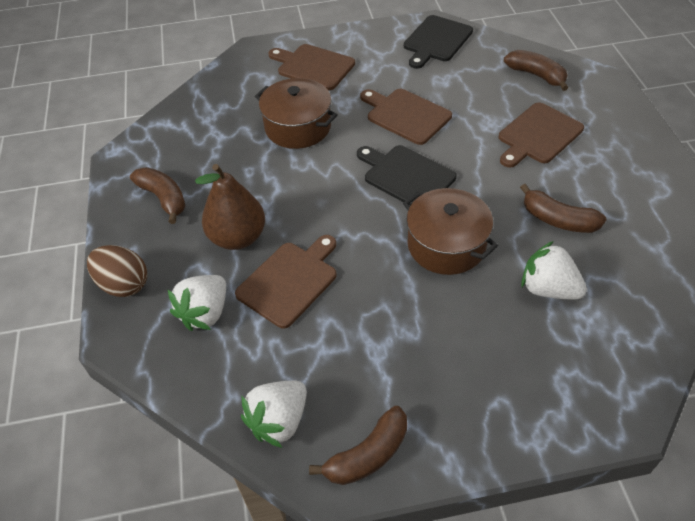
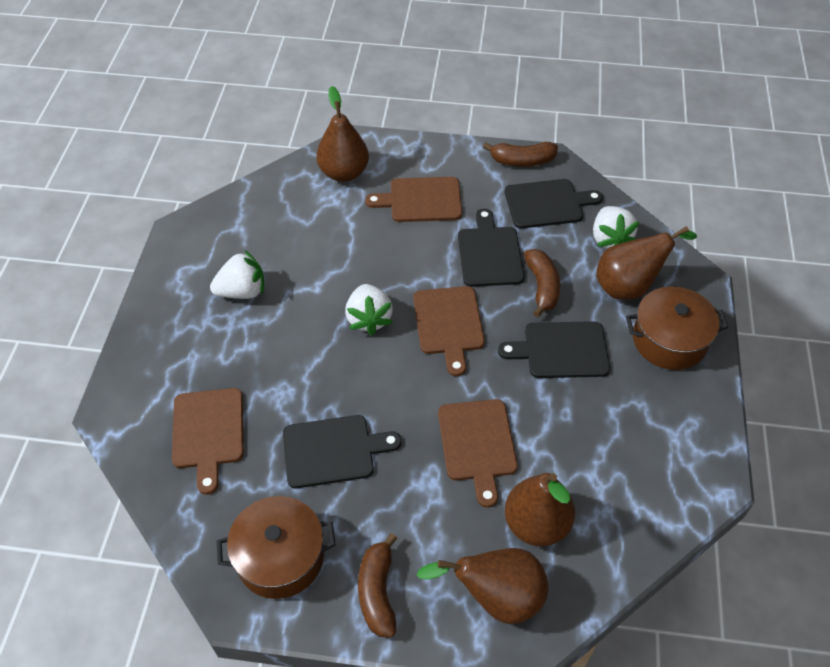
black cutting board: 2 -> 4
brown banana: 4 -> 3
brown egg: 1 -> 0
brown pear: 1 -> 4

